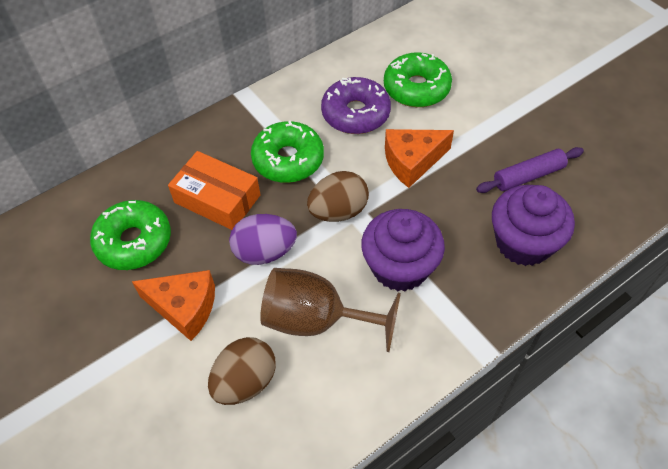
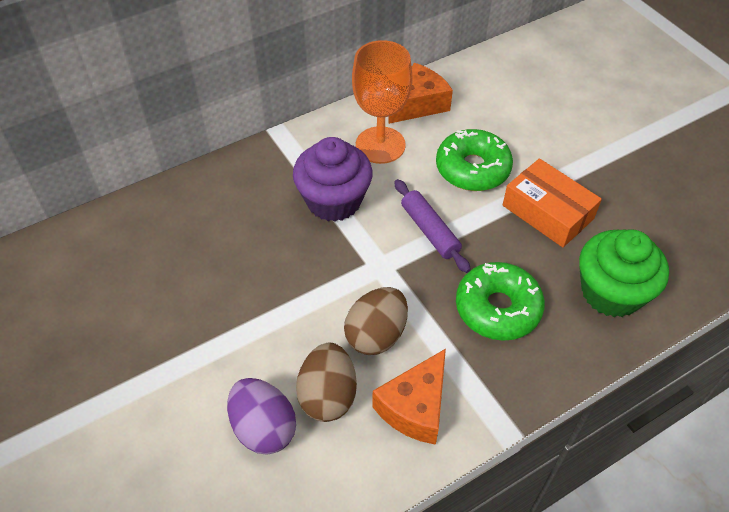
brown goblet: 1 -> 0
green cupcake: 0 -> 1
green donut: 3 -> 2
orange goblet: 0 -> 1
purple cupcake: 2 -> 1
purple donut: 1 -> 0

